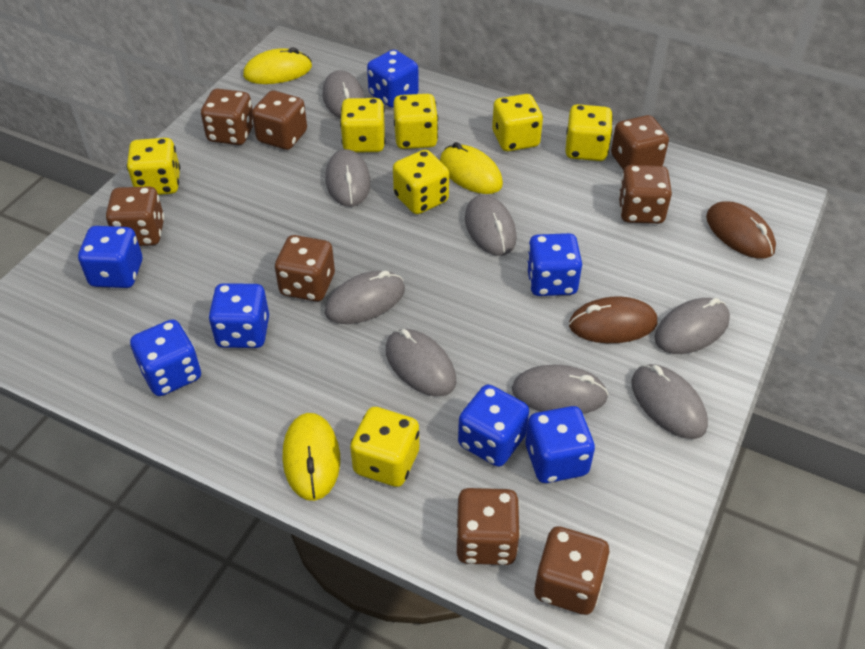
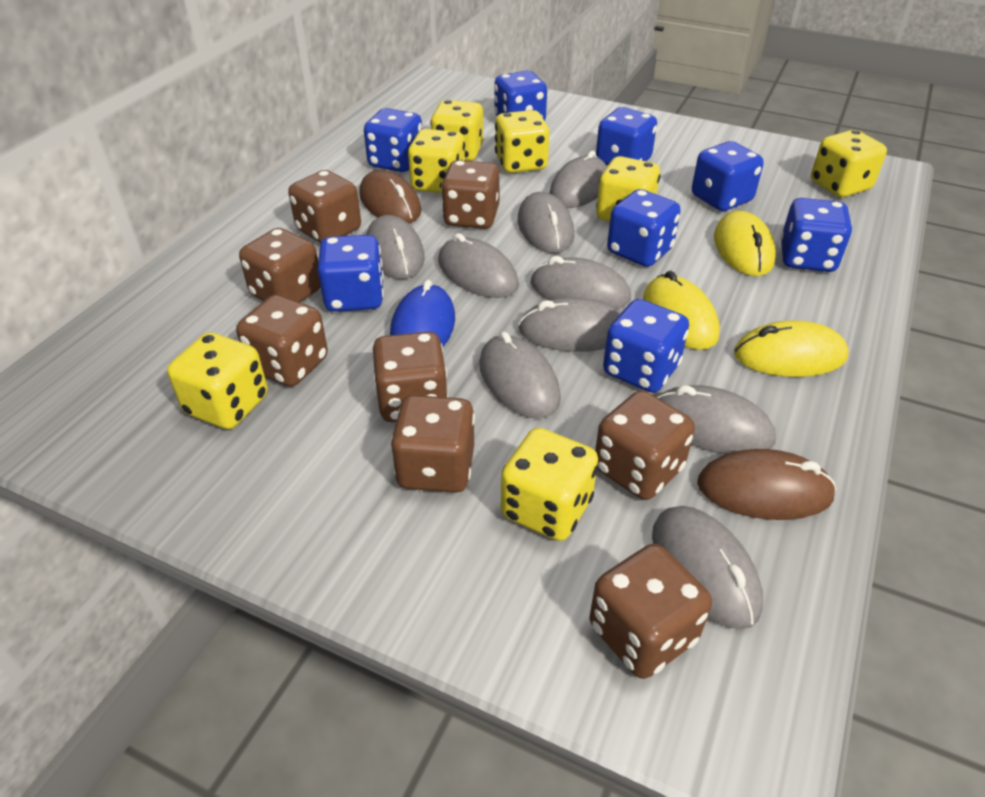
blue dice: 7 -> 8
blue mouse: 0 -> 1
grey mouse: 8 -> 9

